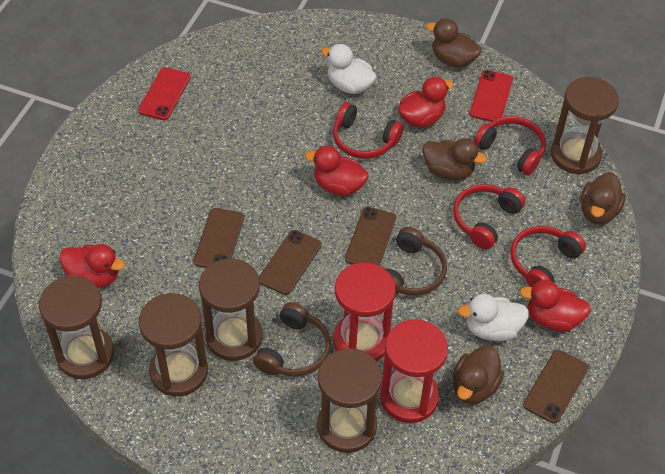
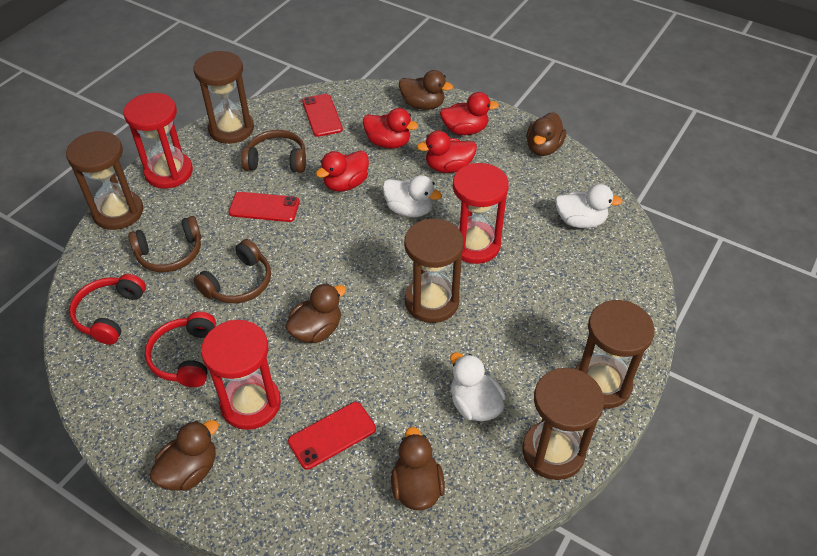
brown duck: 4 -> 5
brown headphones: 2 -> 3
brown phone: 4 -> 0
red headphones: 4 -> 2
red hourglass: 2 -> 3
red phone: 2 -> 3
white duck: 2 -> 3

